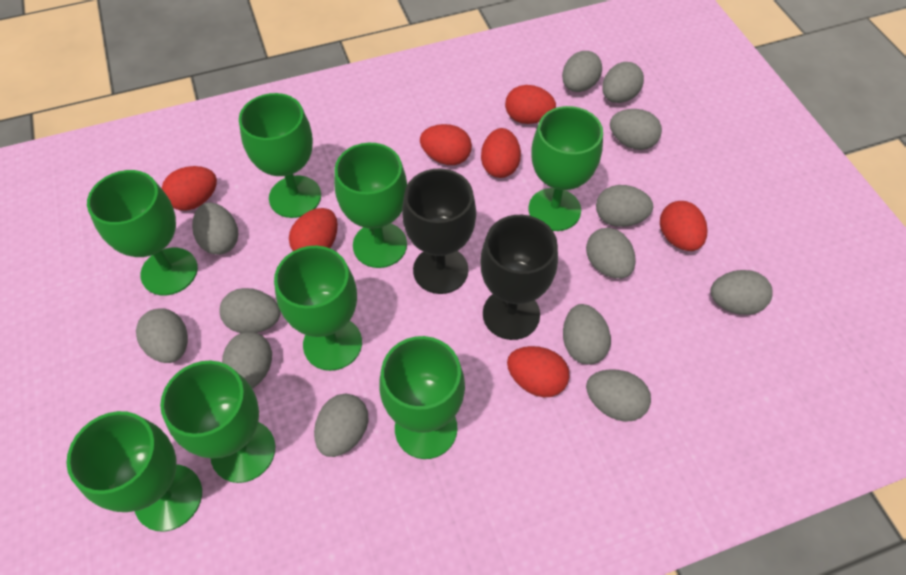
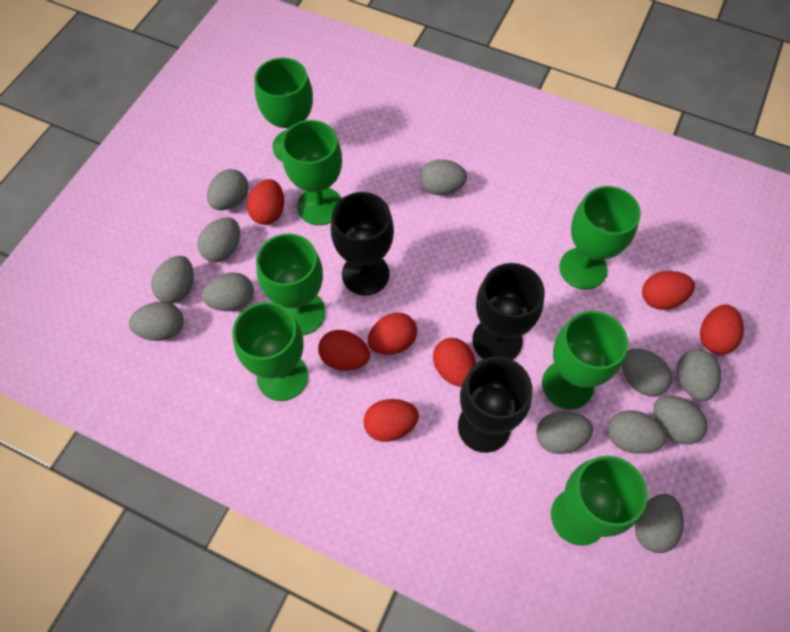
black goblet: 2 -> 3
green goblet: 8 -> 7
grey egg: 13 -> 12

